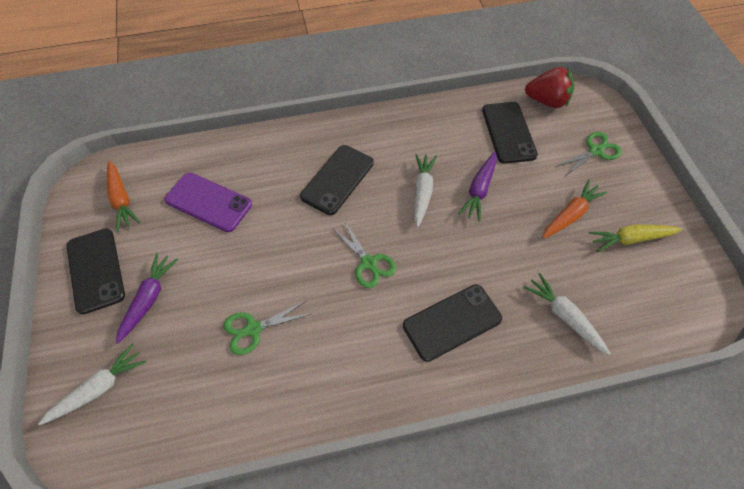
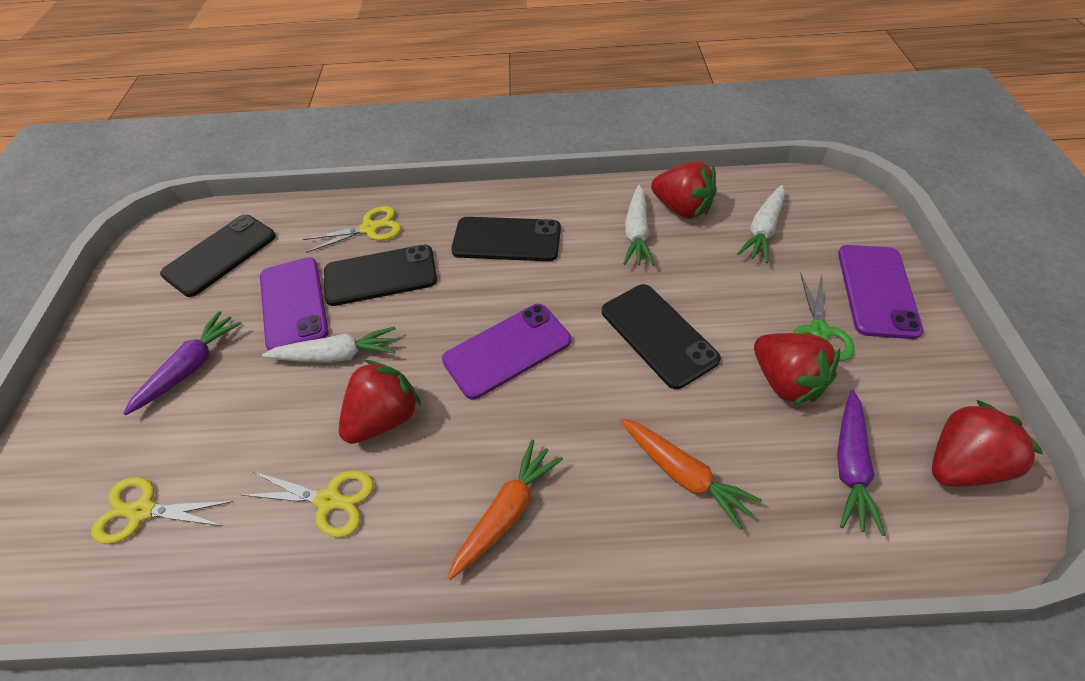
green scissors: 3 -> 1
purple phone: 1 -> 3
red strawberry: 1 -> 4
yellow carrot: 1 -> 0
yellow scissors: 0 -> 3

